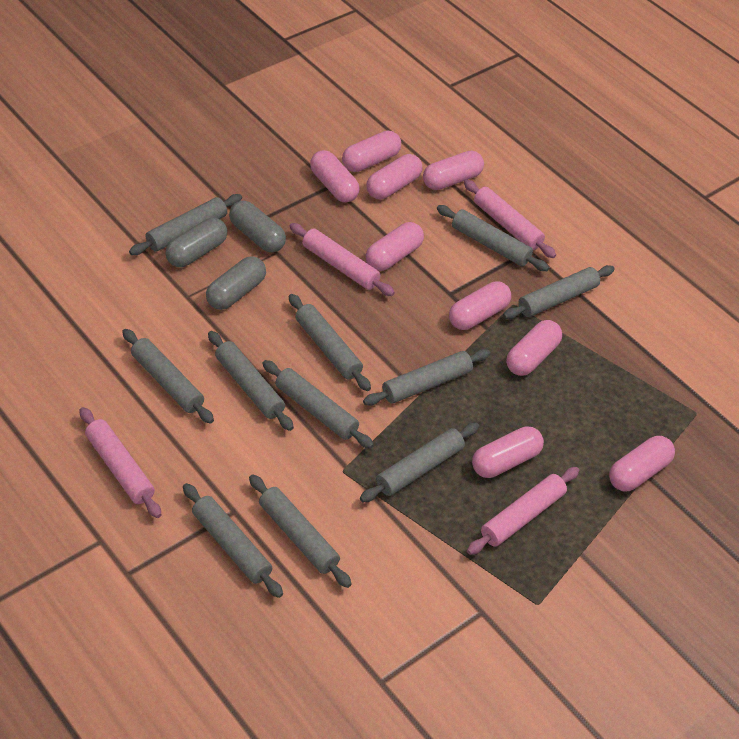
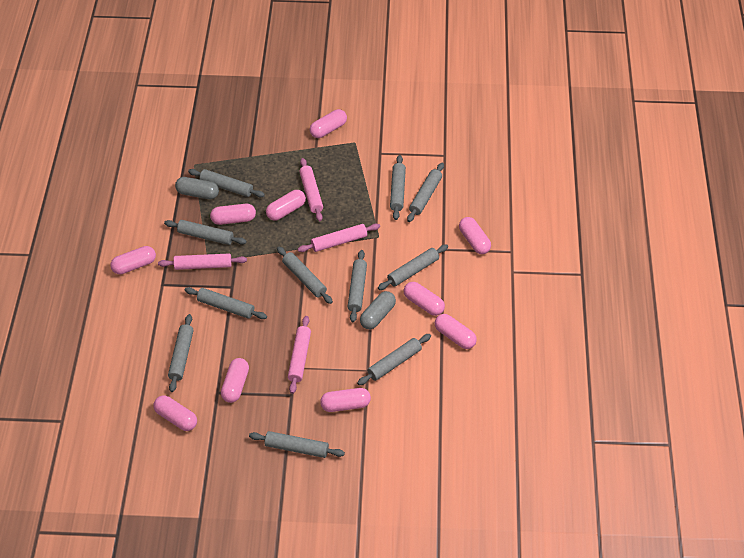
grey capsule: 3 -> 2
pink capsule: 9 -> 10

